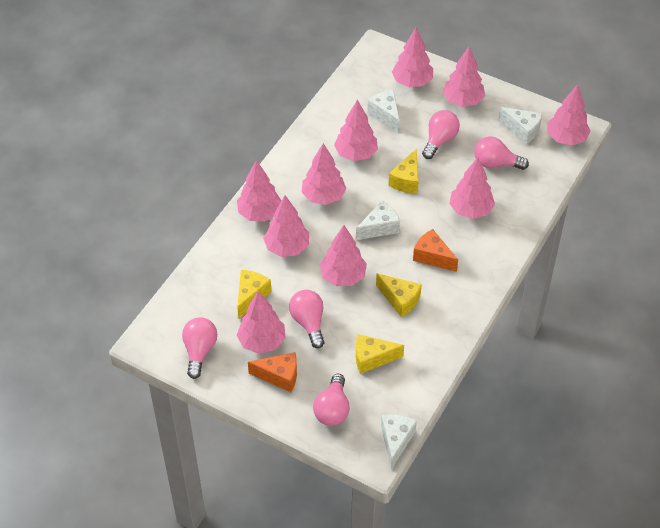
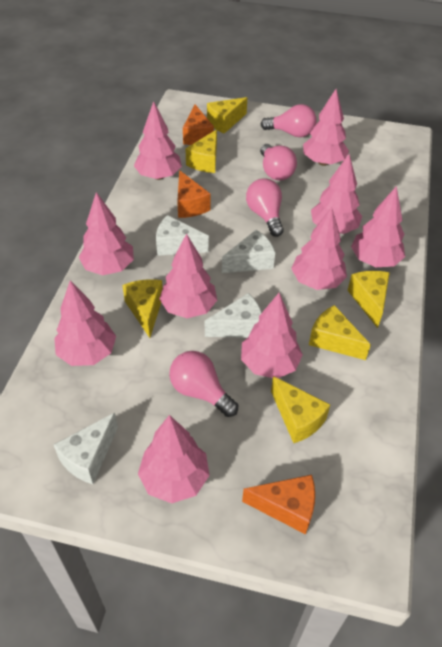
orange cheese: 2 -> 3
pink light bulb: 5 -> 4
yellow cheese: 4 -> 6

